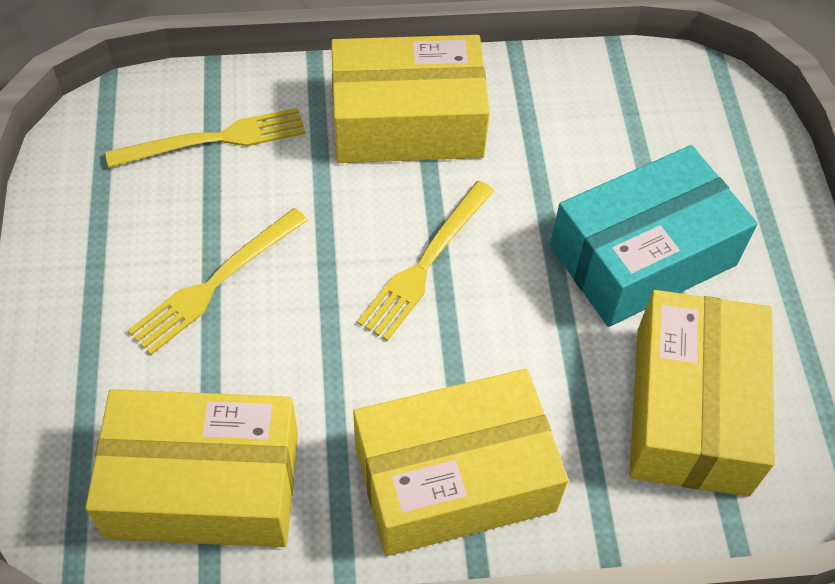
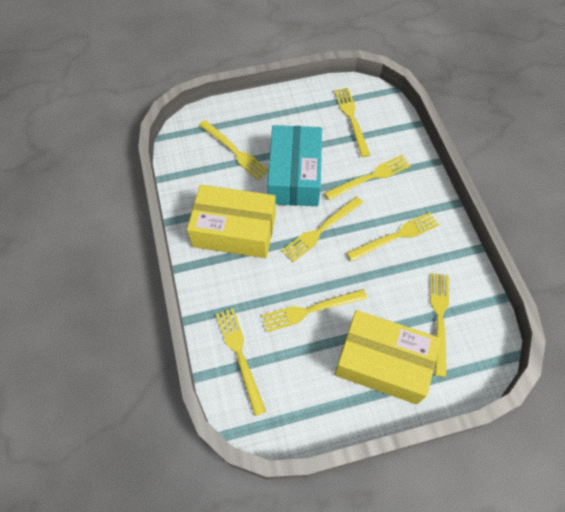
yellow box: 4 -> 2
yellow fork: 3 -> 8

